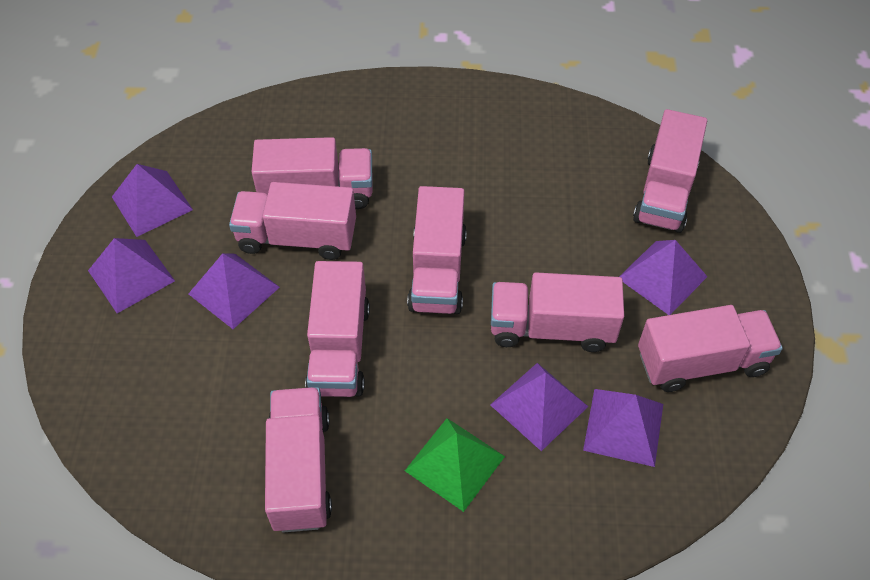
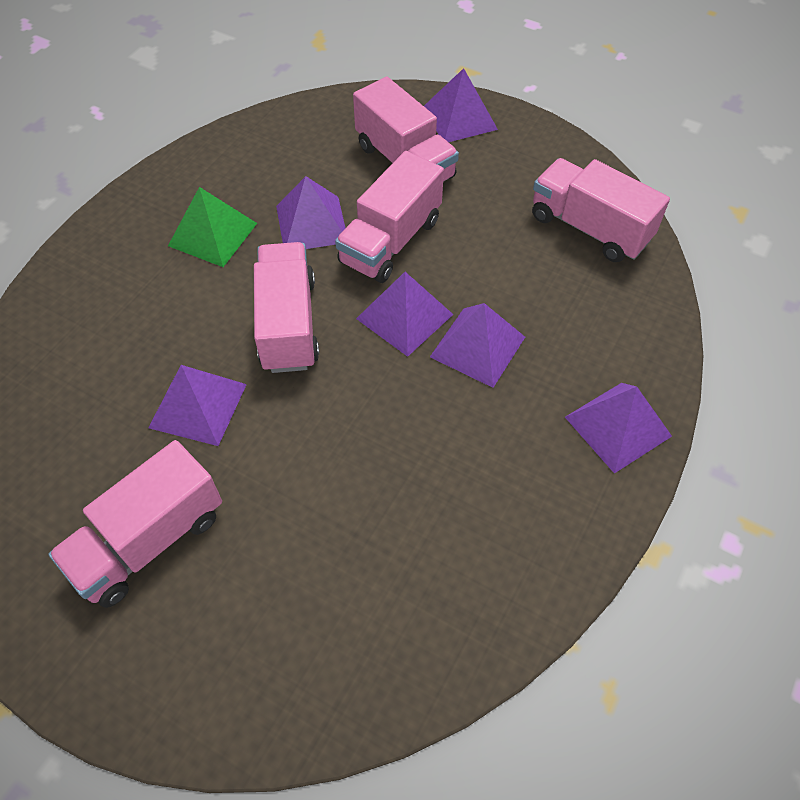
pink truck: 8 -> 5

